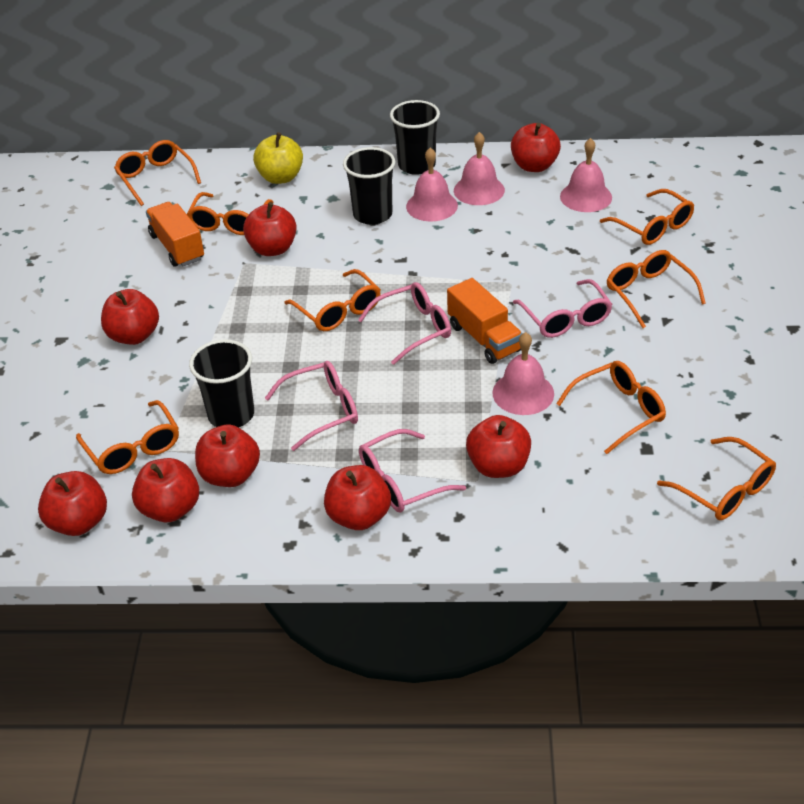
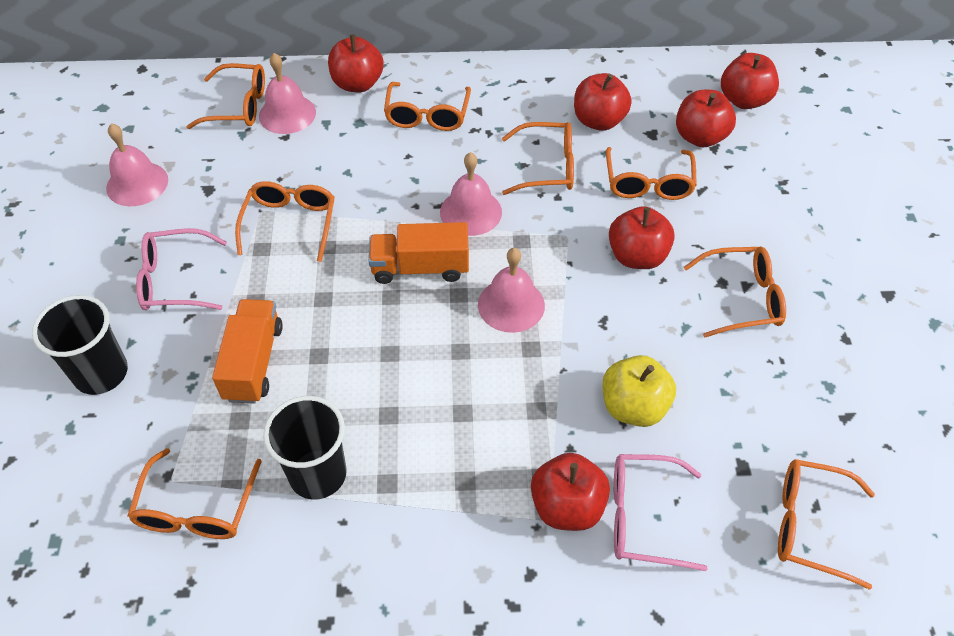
black cup: 3 -> 2
pink glasses: 4 -> 2
red apple: 8 -> 6

